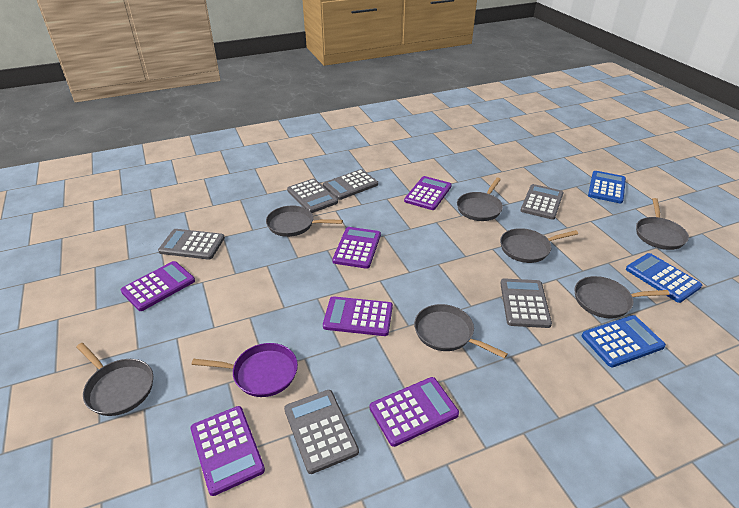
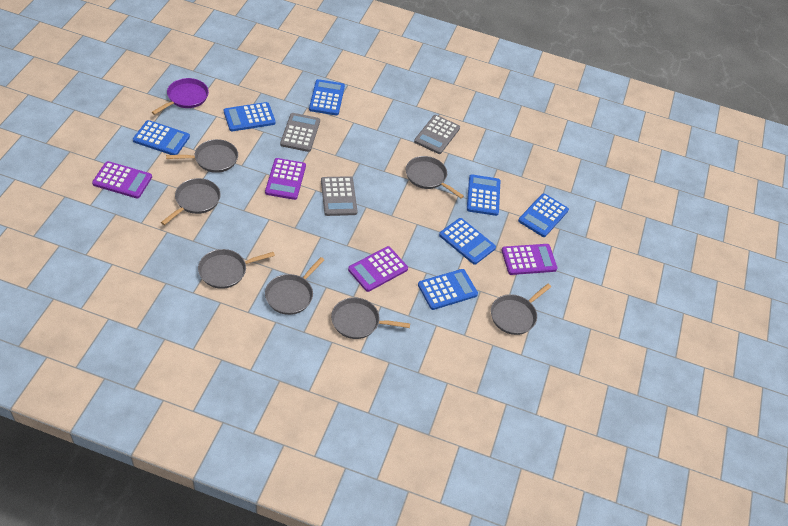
blue calculator: 3 -> 7
grey calculator: 6 -> 3
purple calculator: 6 -> 4

